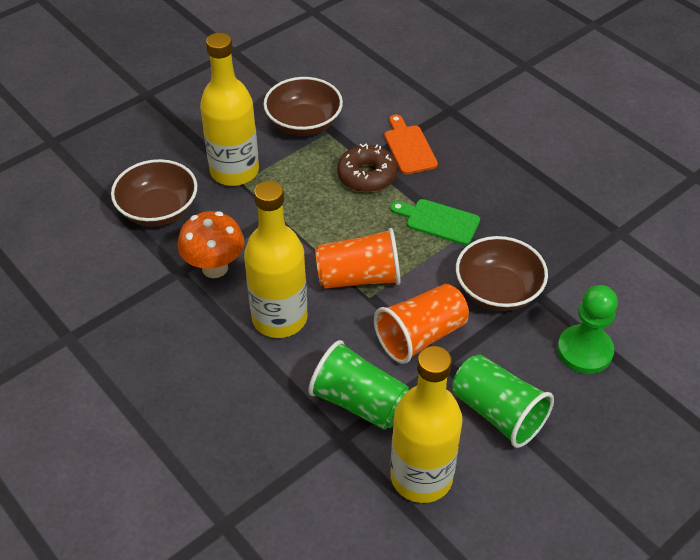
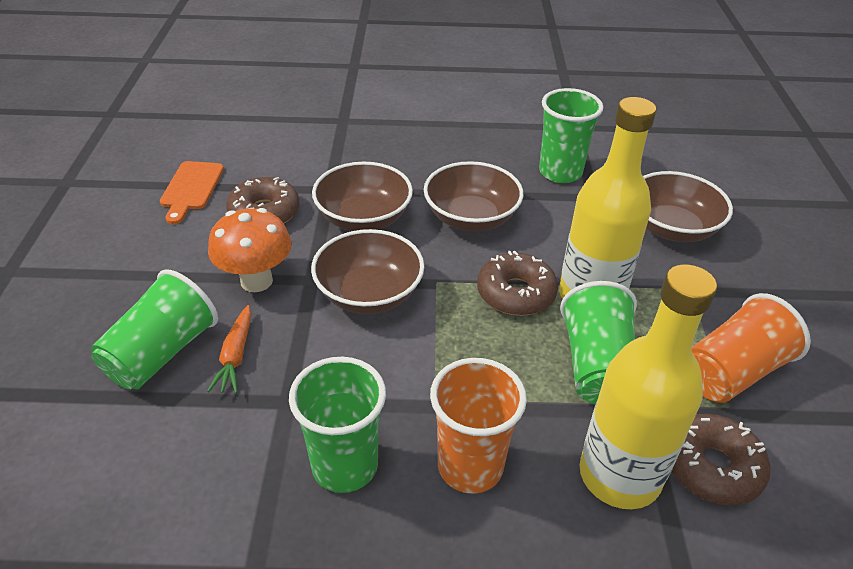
brown bowl: 3 -> 4
brown donut: 1 -> 3
green cup: 2 -> 4
green cutting board: 1 -> 0
green pawn: 1 -> 0
orange carrot: 0 -> 1
yellow bottle: 3 -> 2

